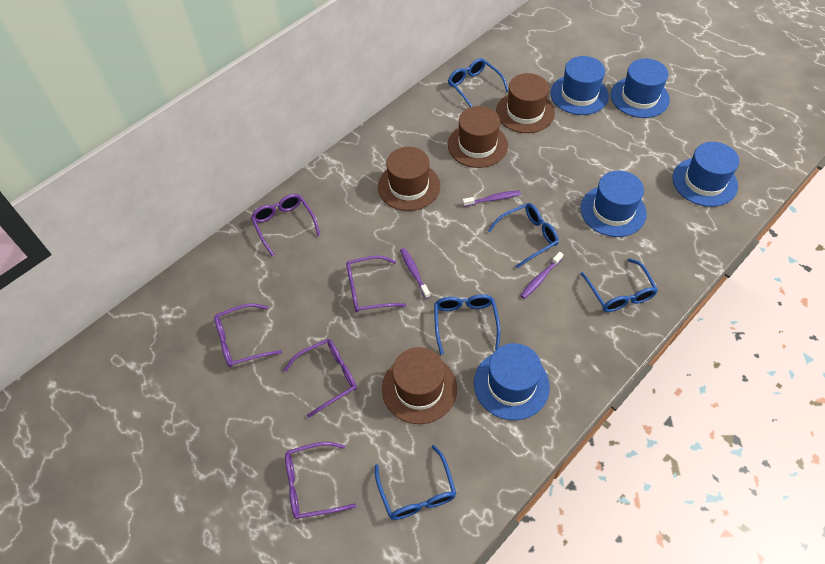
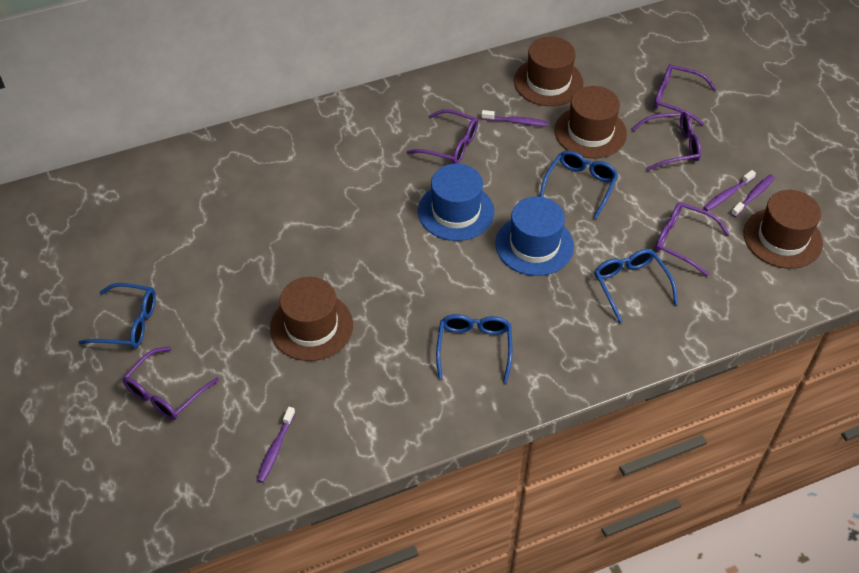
blue glasses: 5 -> 4
blue hat: 5 -> 2
purple toothbrush: 3 -> 4

